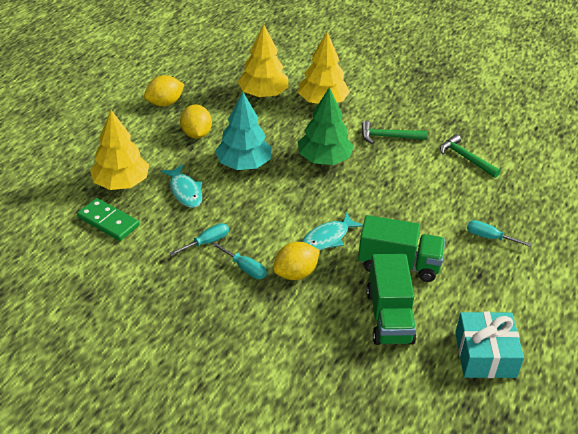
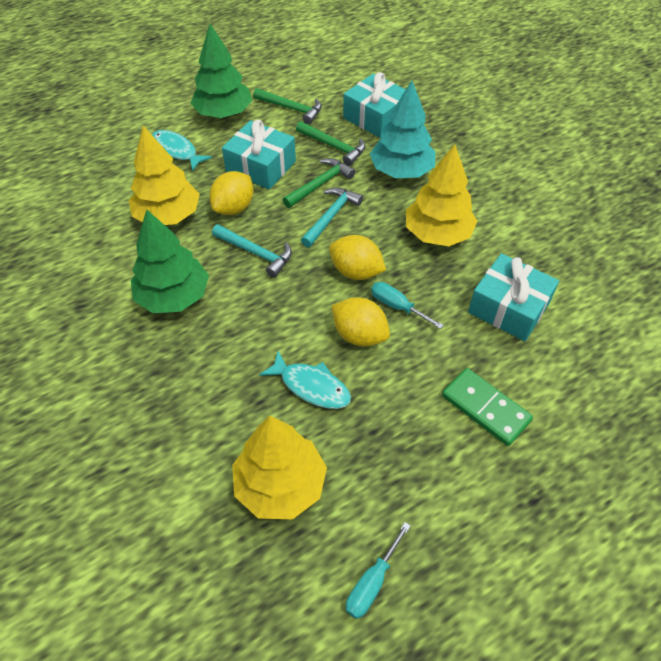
green hammer: 2 -> 3
green tree: 1 -> 2
green truck: 2 -> 0
turquoise gift: 1 -> 3
turquoise hammer: 0 -> 2
turquoise screwdriver: 3 -> 2

